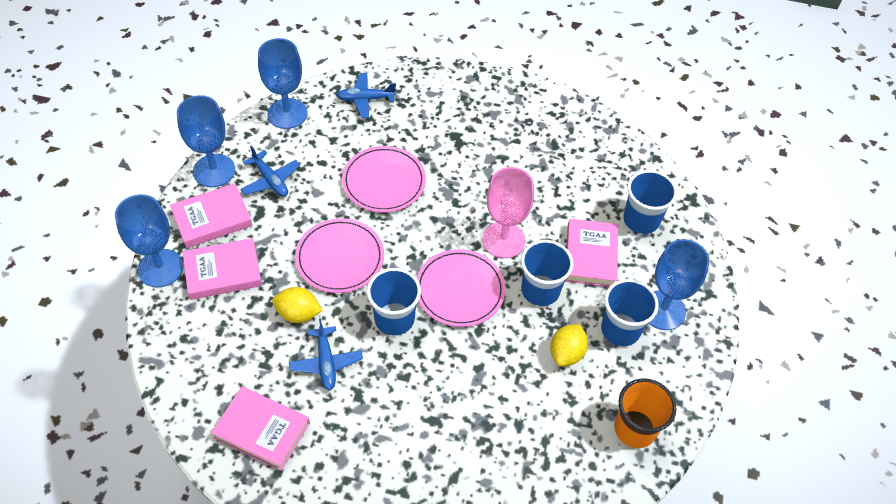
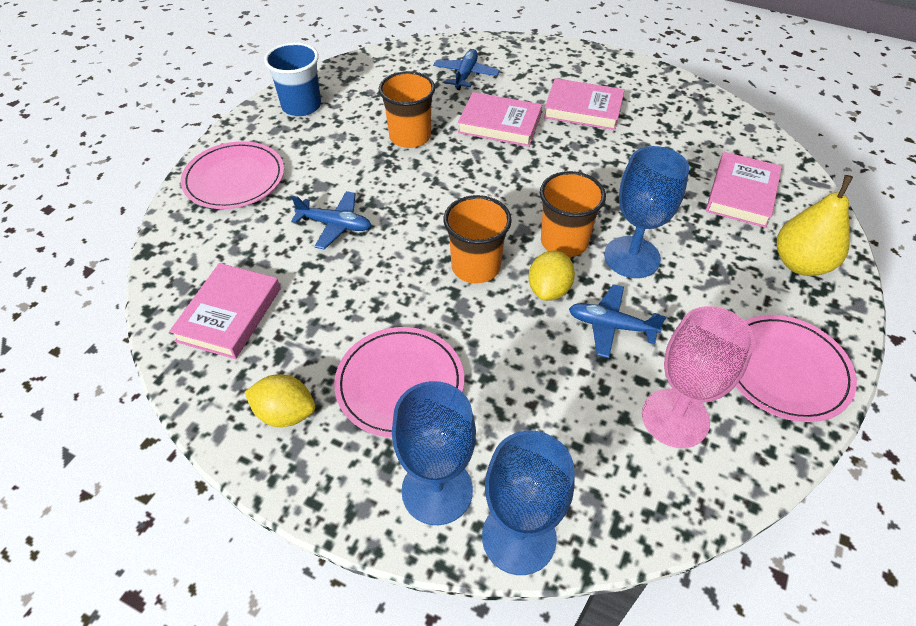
blue cup: 4 -> 1
blue goblet: 4 -> 3
orange cup: 1 -> 3
yellow pear: 0 -> 1

